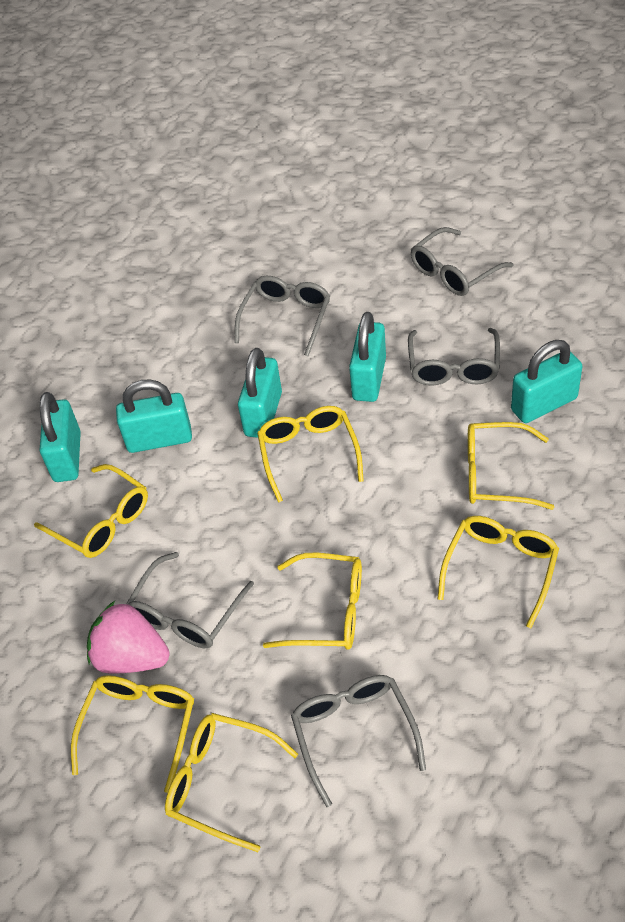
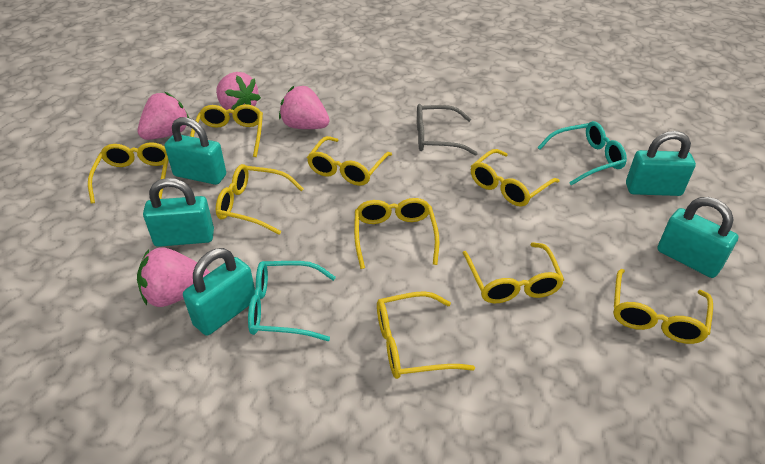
grey glasses: 5 -> 1
pink strawberry: 1 -> 4
turquoise glasses: 0 -> 2
yellow glasses: 7 -> 9

